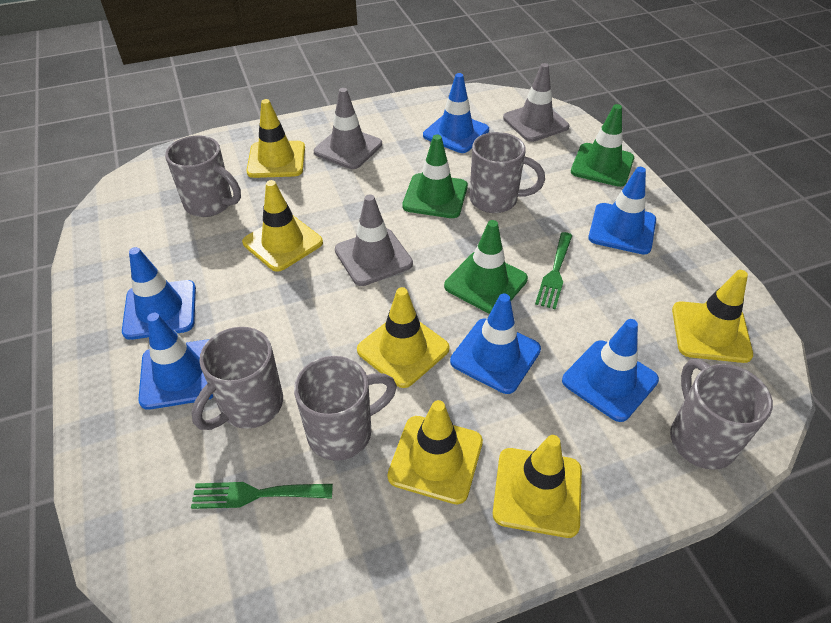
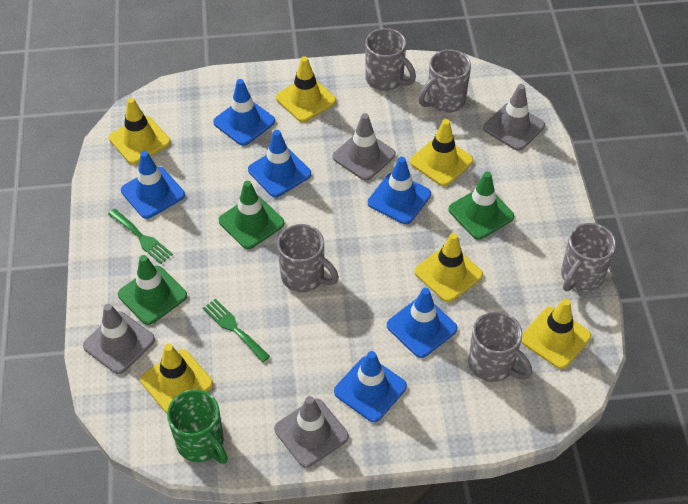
green mug: 0 -> 1
grey traffic cone: 3 -> 4

